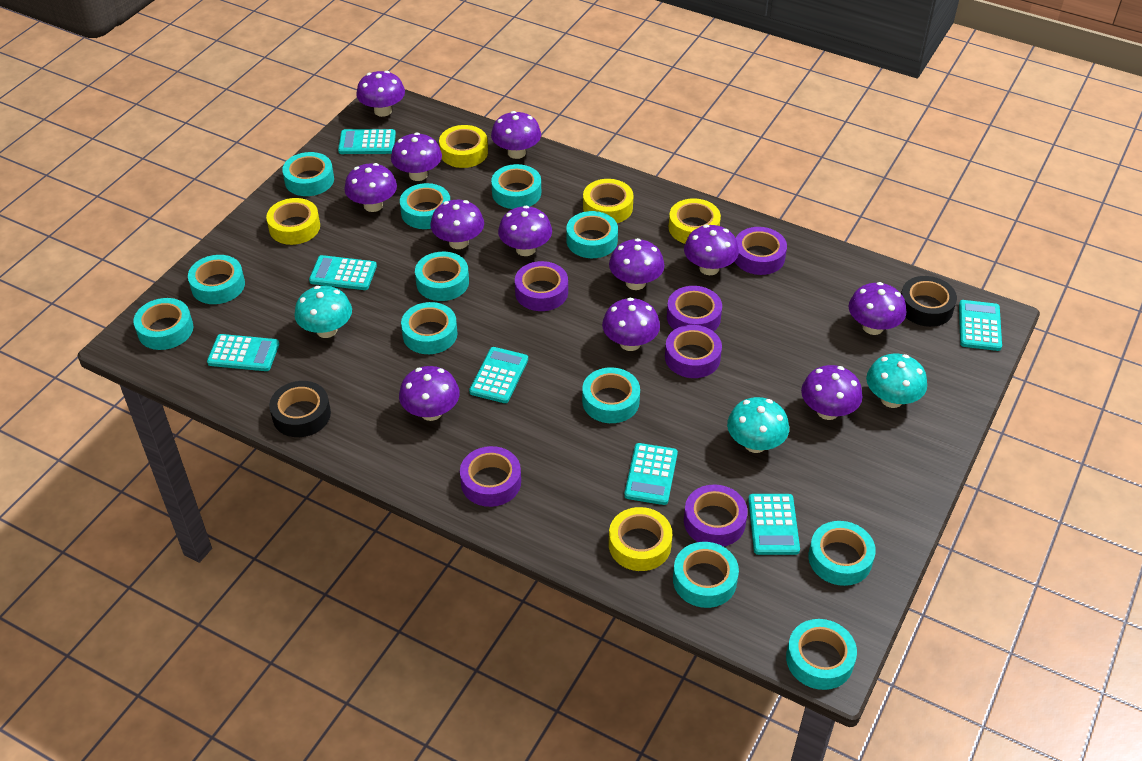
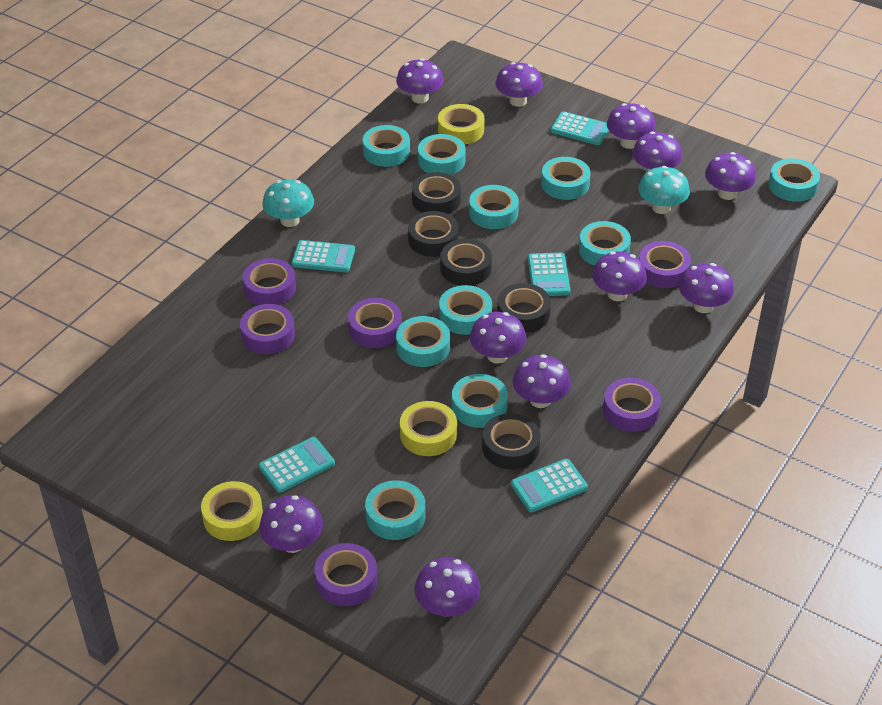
black tape: 2 -> 5
purple mushroom: 12 -> 11
turquoise calculator: 7 -> 5
turquoise mushroom: 3 -> 2
turquoise tape: 12 -> 10
yellow tape: 5 -> 3

